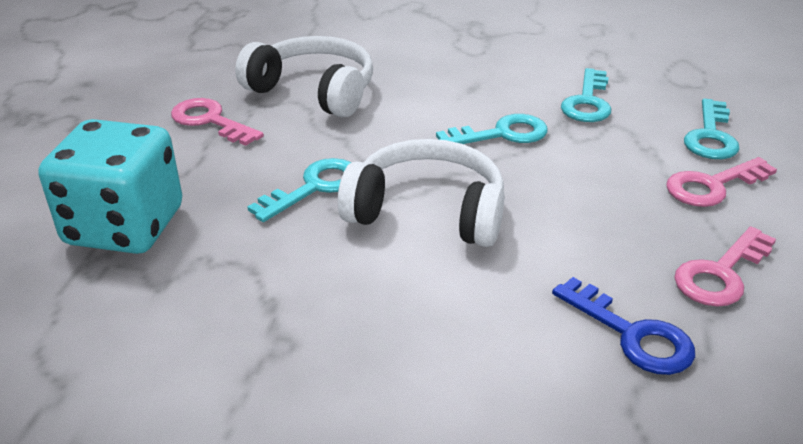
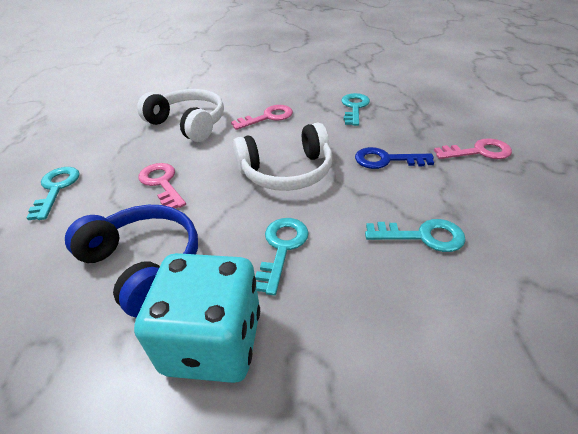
blue headphones: 0 -> 1

